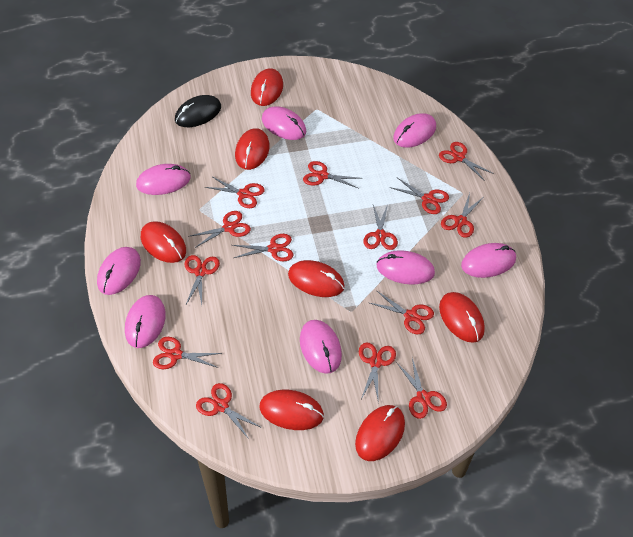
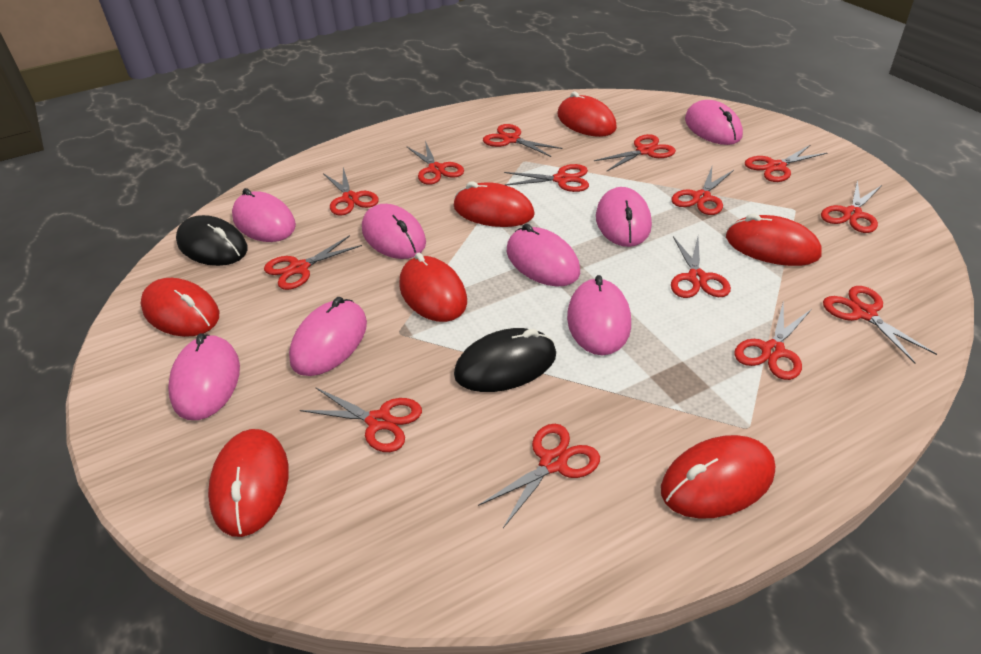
black mouse: 1 -> 2

